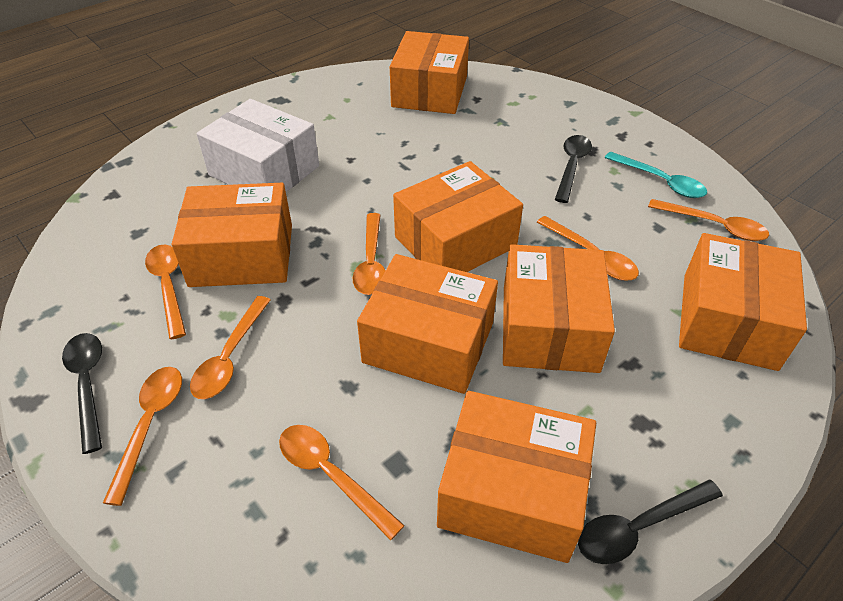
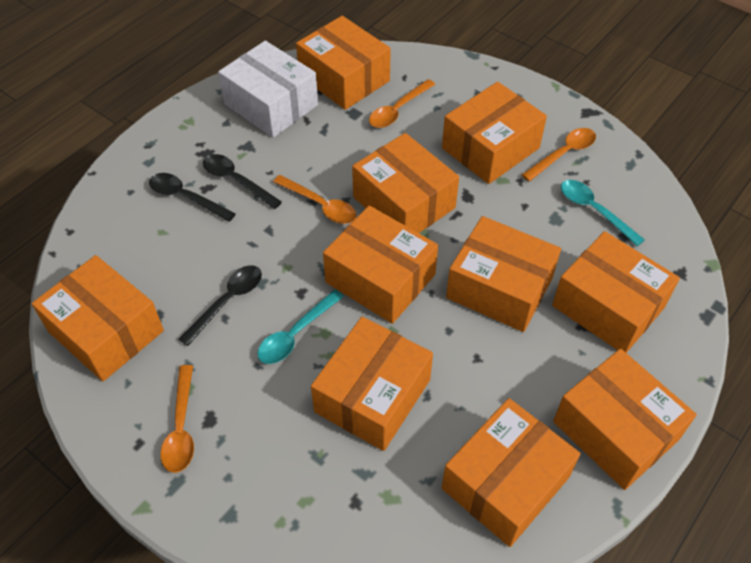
orange box: 7 -> 10
orange spoon: 7 -> 4
turquoise spoon: 1 -> 2

